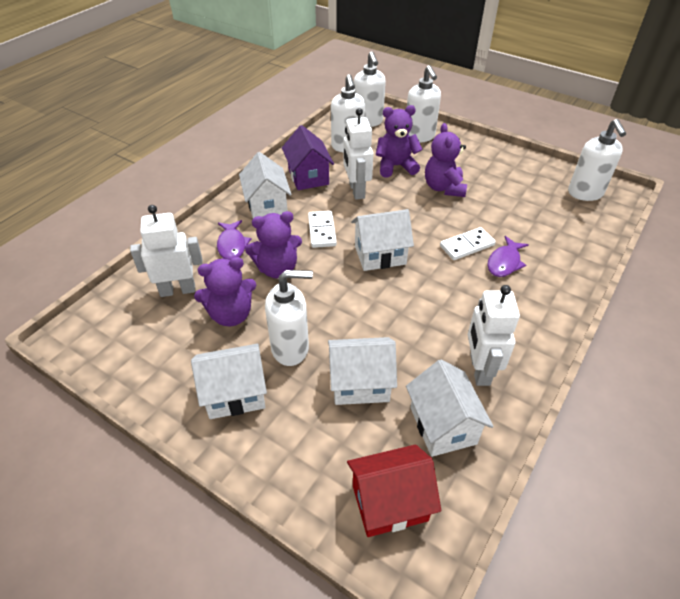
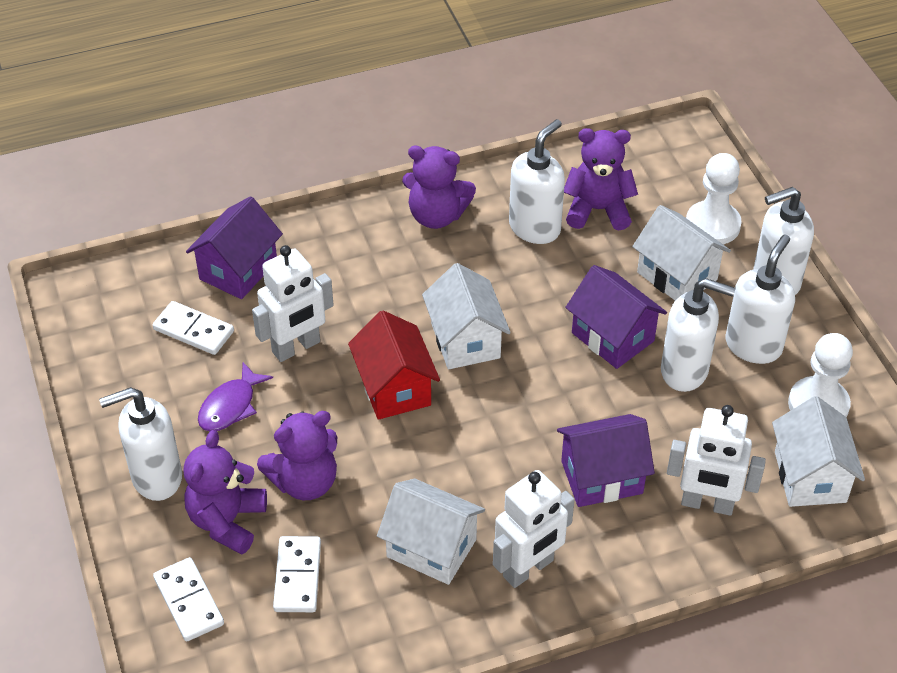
purple fish: 2 -> 1
purple house: 1 -> 3
white domino: 2 -> 3
white house: 5 -> 4
white pawn: 0 -> 2

